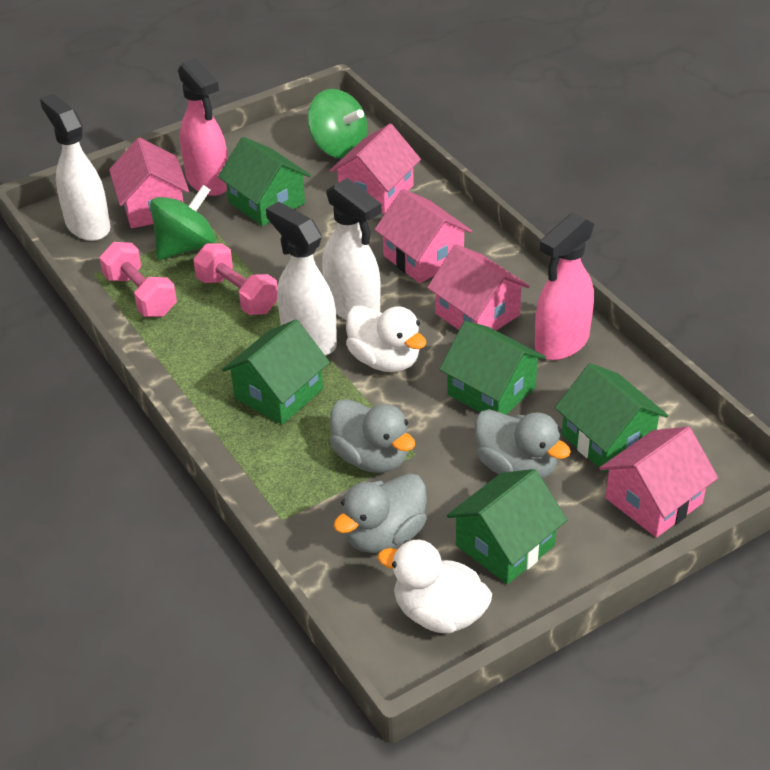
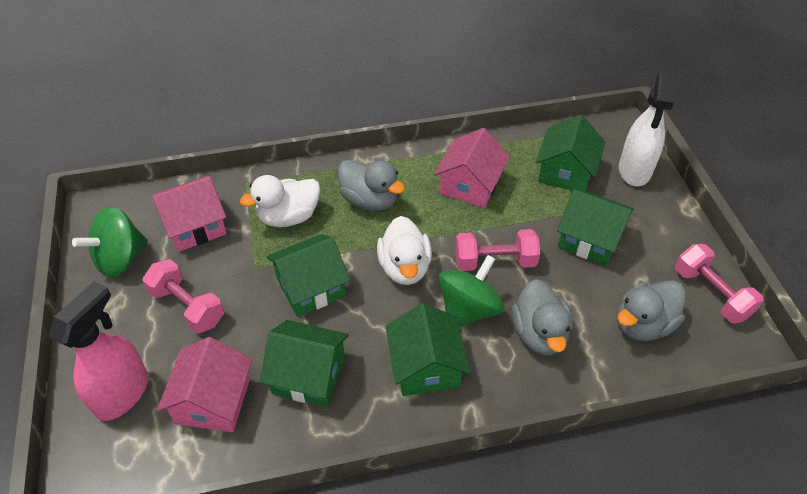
pink dumbbell: 2 -> 3
pink house: 5 -> 3
pink spray bottle: 2 -> 1
white spray bottle: 3 -> 1

